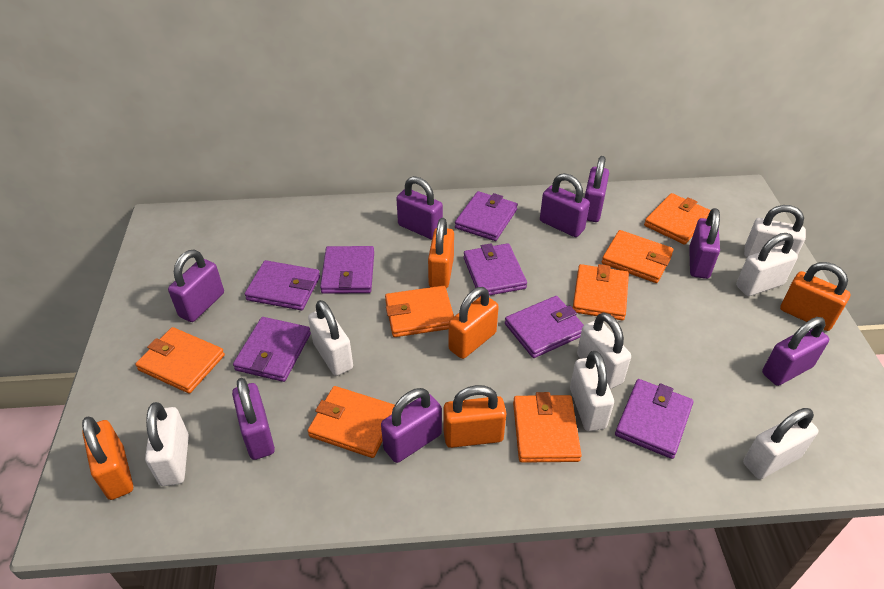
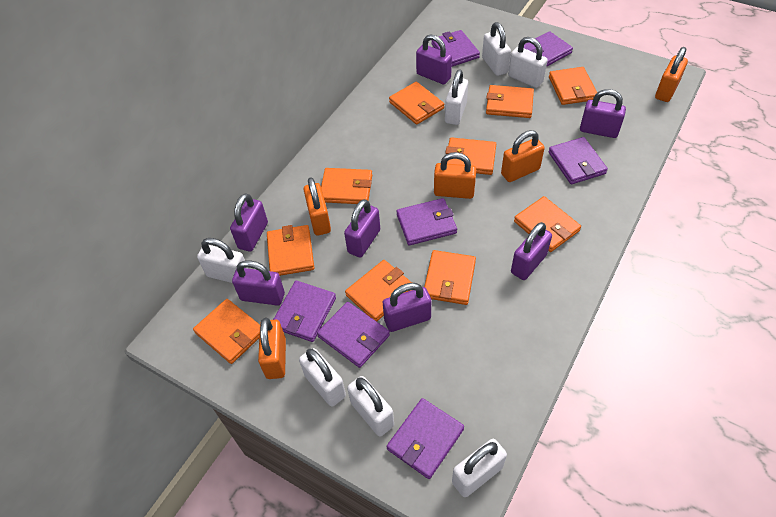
orange wallet: 7 -> 10
purple padlock: 8 -> 7

